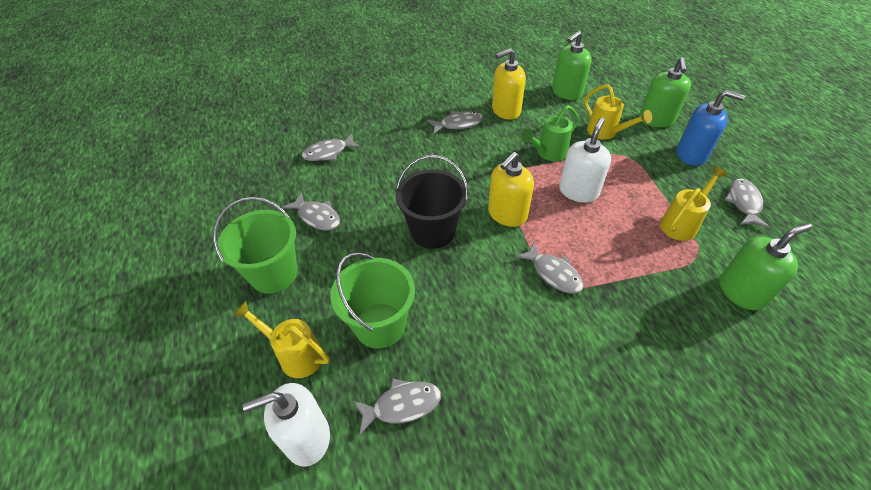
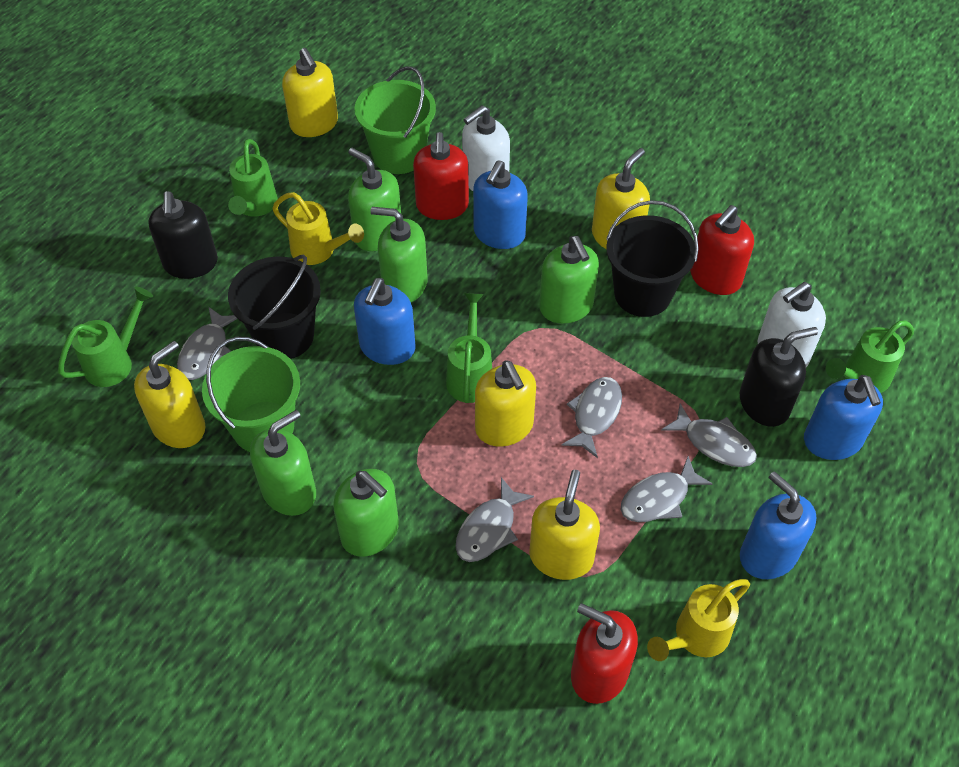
black bucket: 1 -> 2
black soap dispenser: 0 -> 2
blue soap dispenser: 1 -> 4
green soap dispenser: 3 -> 5
green watering can: 1 -> 4
grey fish: 6 -> 5
red soap dispenser: 0 -> 3
yellow soap dispenser: 2 -> 5
yellow watering can: 3 -> 2

